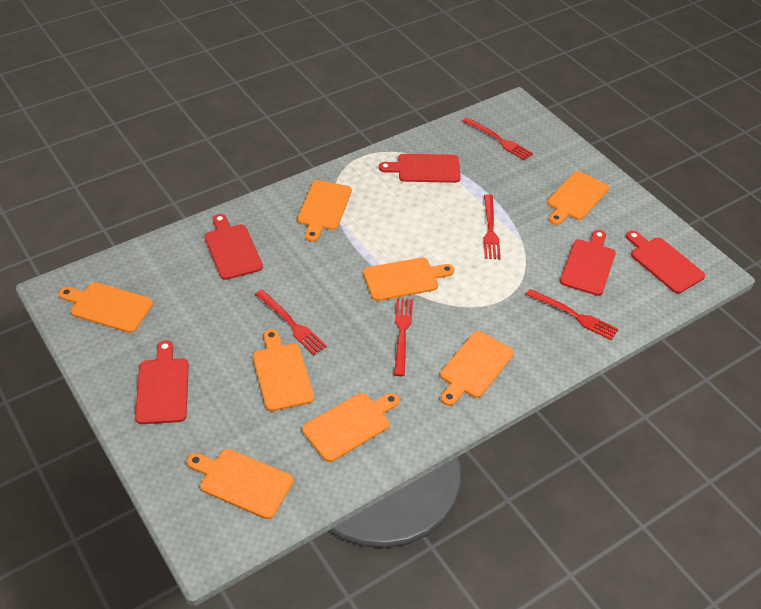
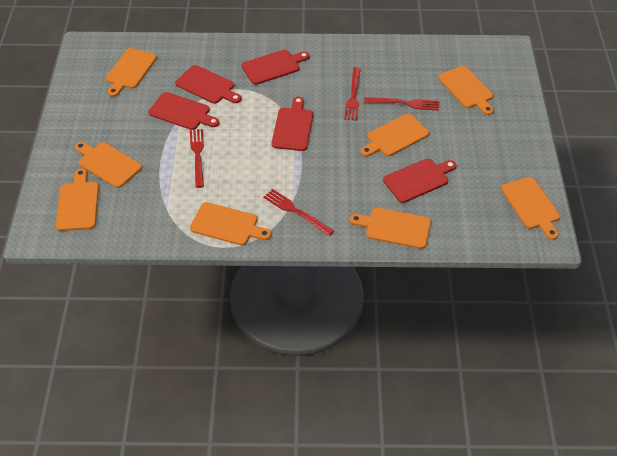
red fork: 5 -> 4

